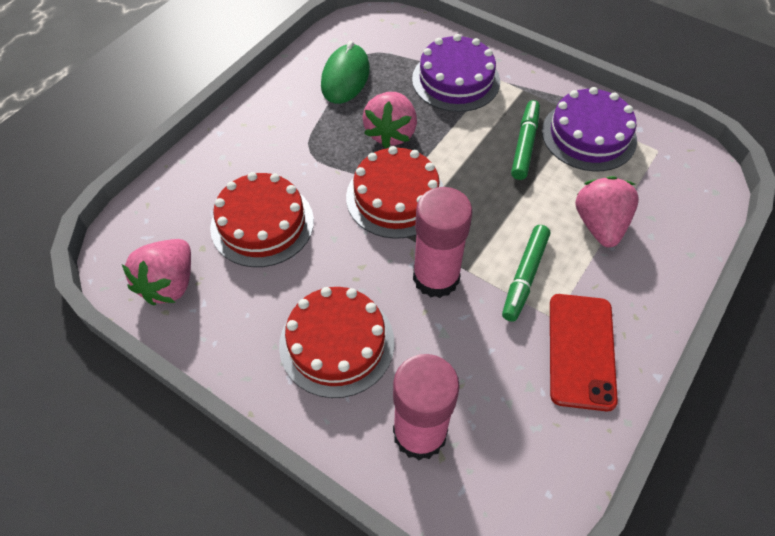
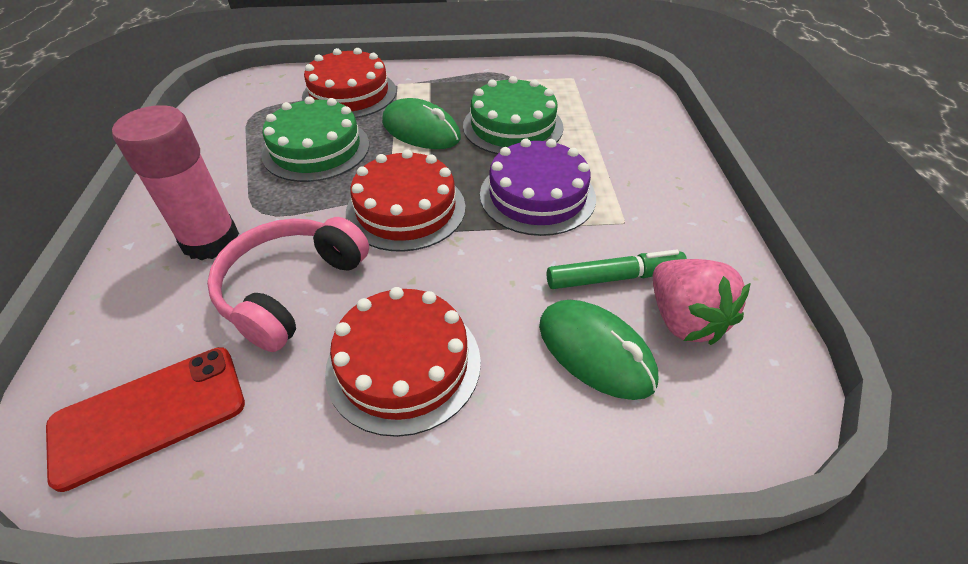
green cake: 0 -> 2
green marker: 2 -> 1
green mouse: 1 -> 2
pink glue stick: 2 -> 1
pink headphones: 0 -> 1
pink strawberry: 3 -> 1
purple cake: 2 -> 1

